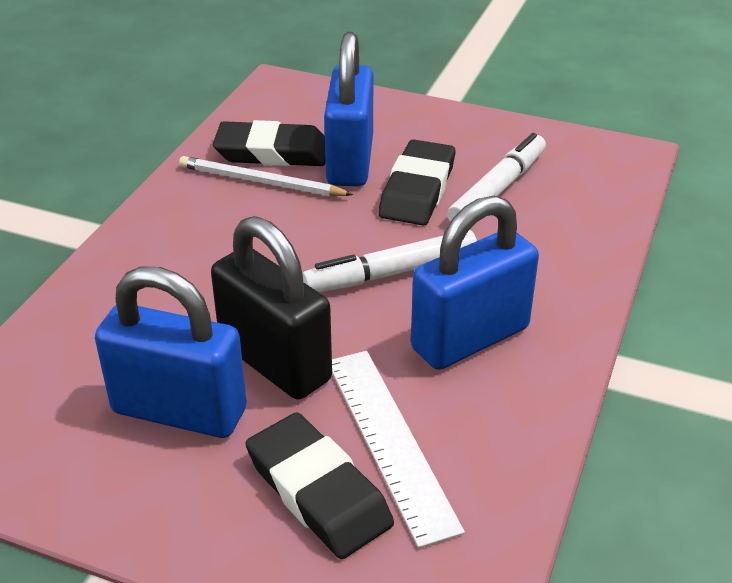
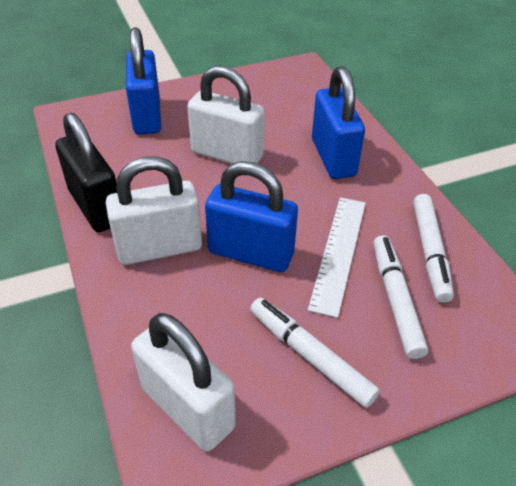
black eraser: 3 -> 0
white marker: 2 -> 3
white padlock: 0 -> 3
white pencil: 1 -> 0

